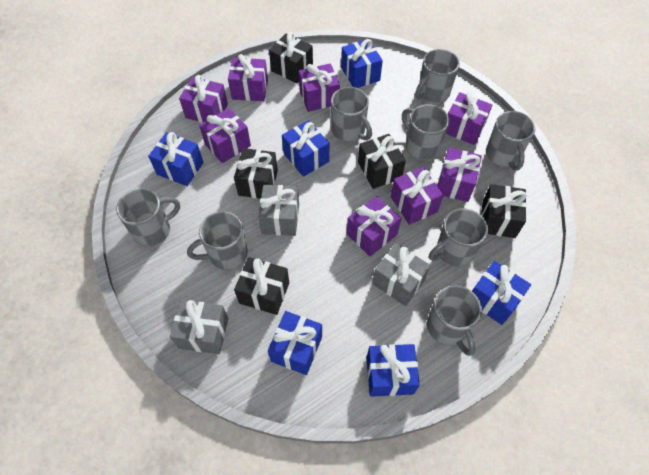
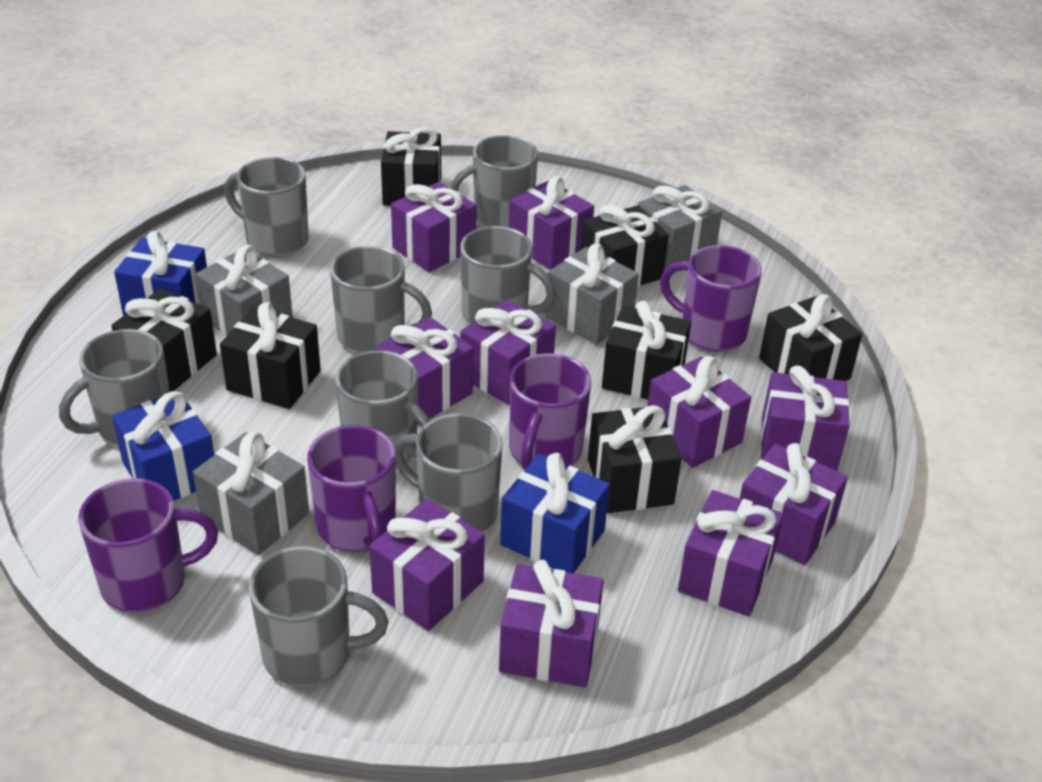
black gift: 5 -> 7
blue gift: 6 -> 3
grey gift: 3 -> 4
purple gift: 8 -> 10
purple mug: 0 -> 4

